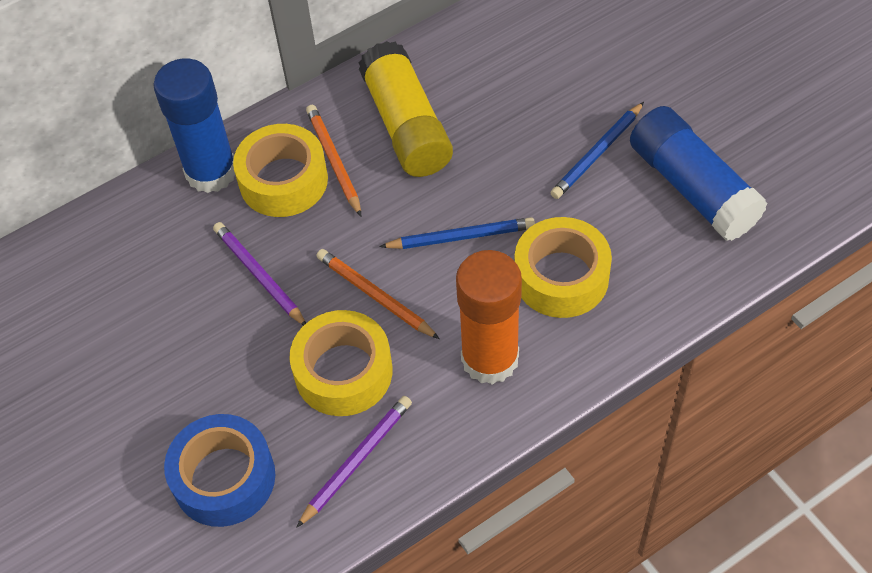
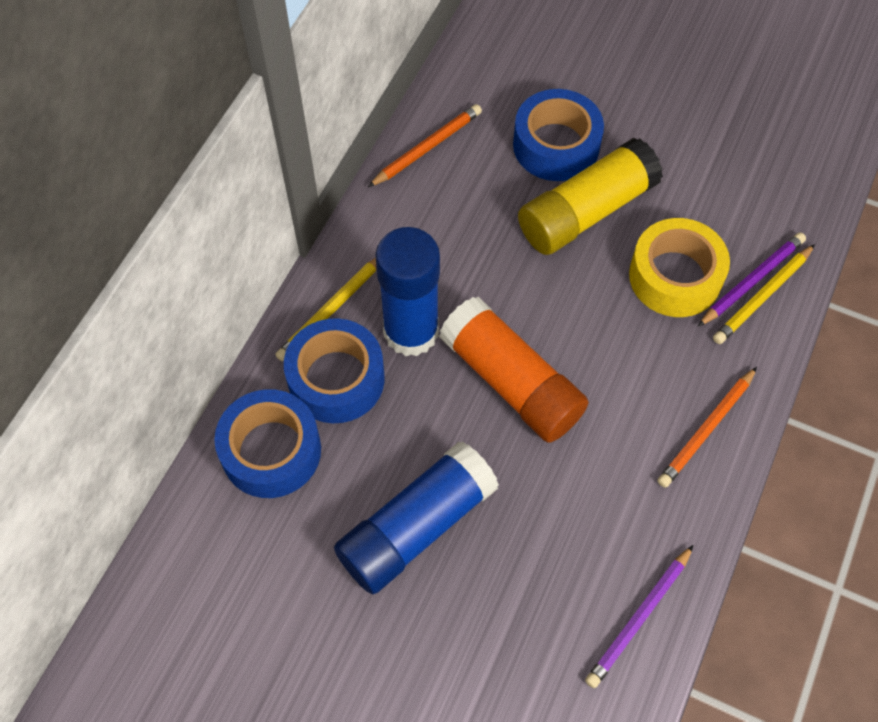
blue pencil: 2 -> 0
blue tape: 1 -> 3
yellow pencil: 0 -> 2
yellow tape: 3 -> 1

